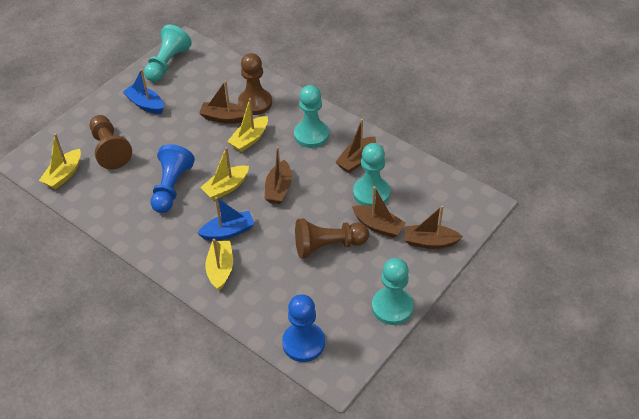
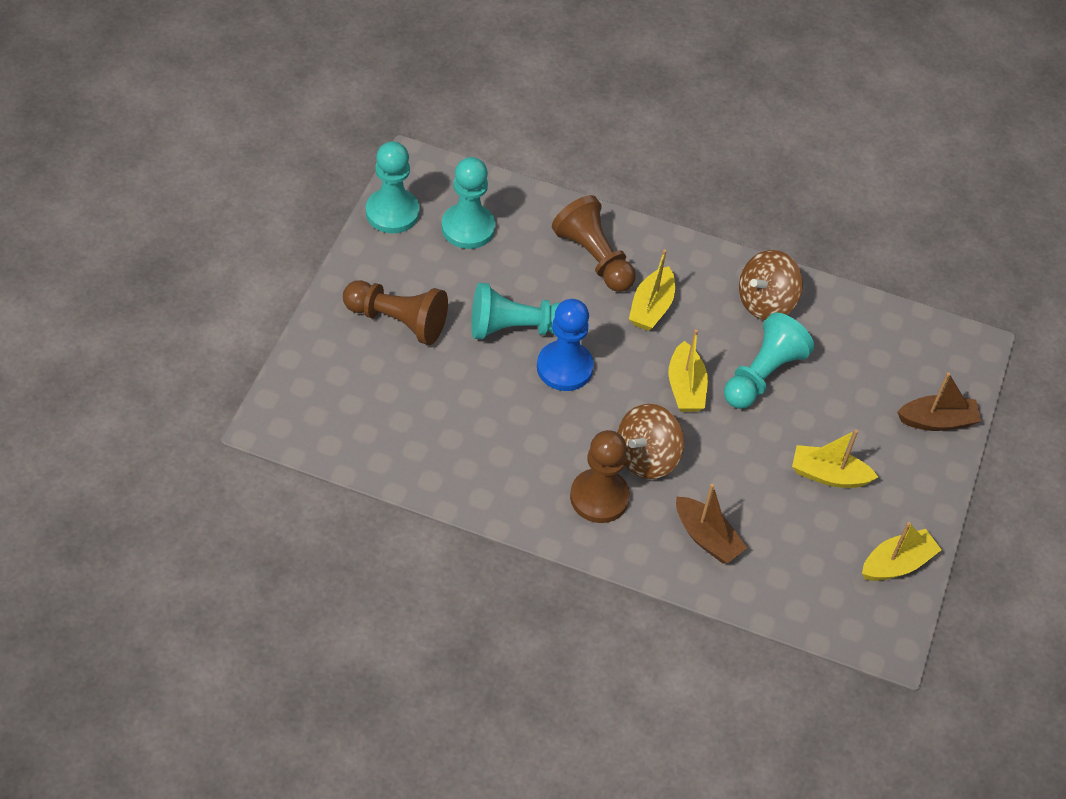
blue boat: 2 -> 0
blue pawn: 2 -> 1
brown boat: 5 -> 2
brown spinning top: 0 -> 2

